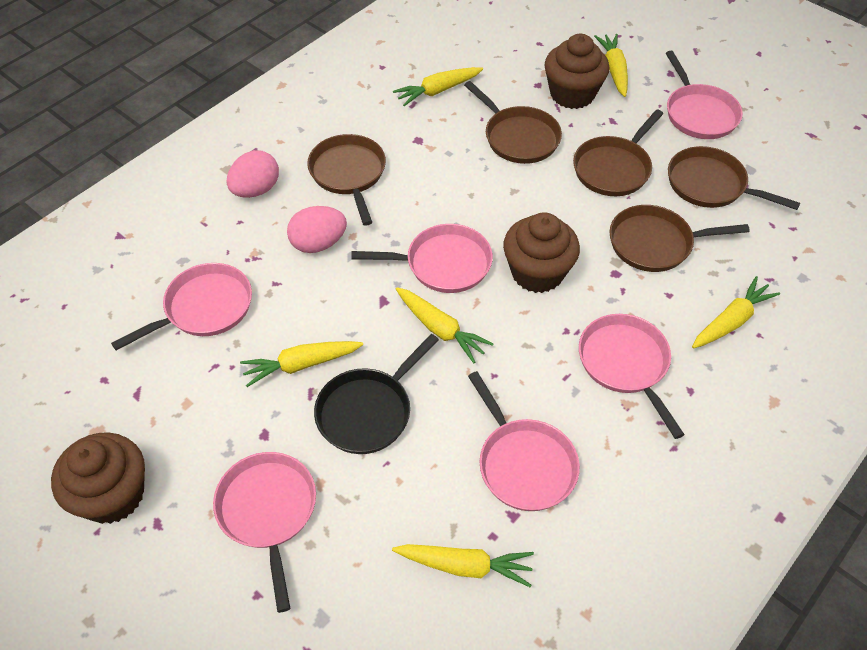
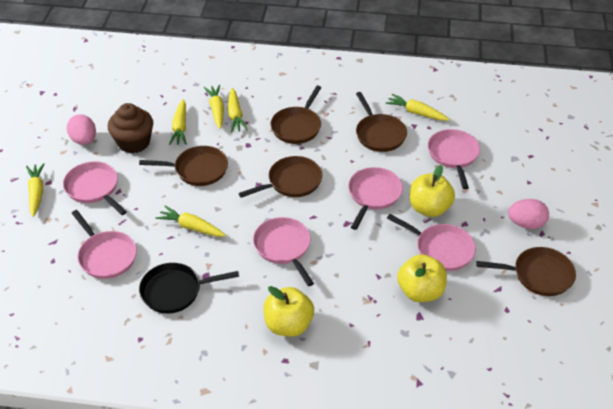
brown cupcake: 3 -> 1
yellow apple: 0 -> 3

